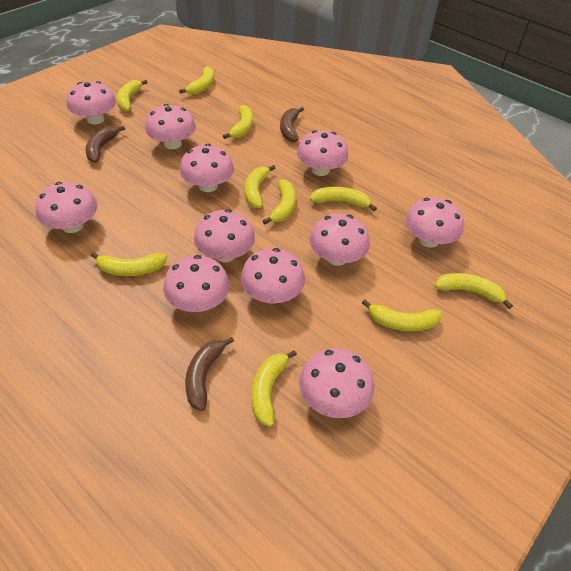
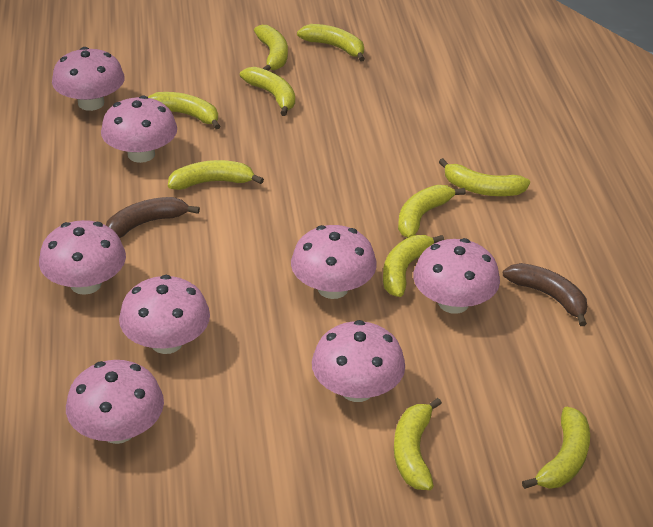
brown banana: 3 -> 2
pink mushroom: 11 -> 8

